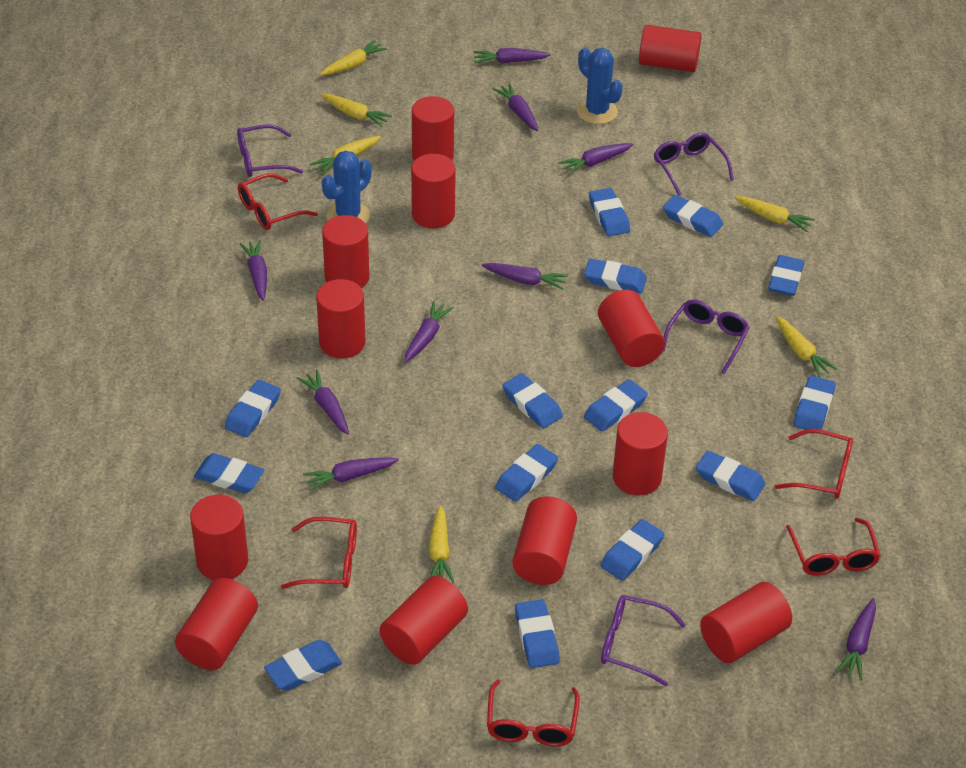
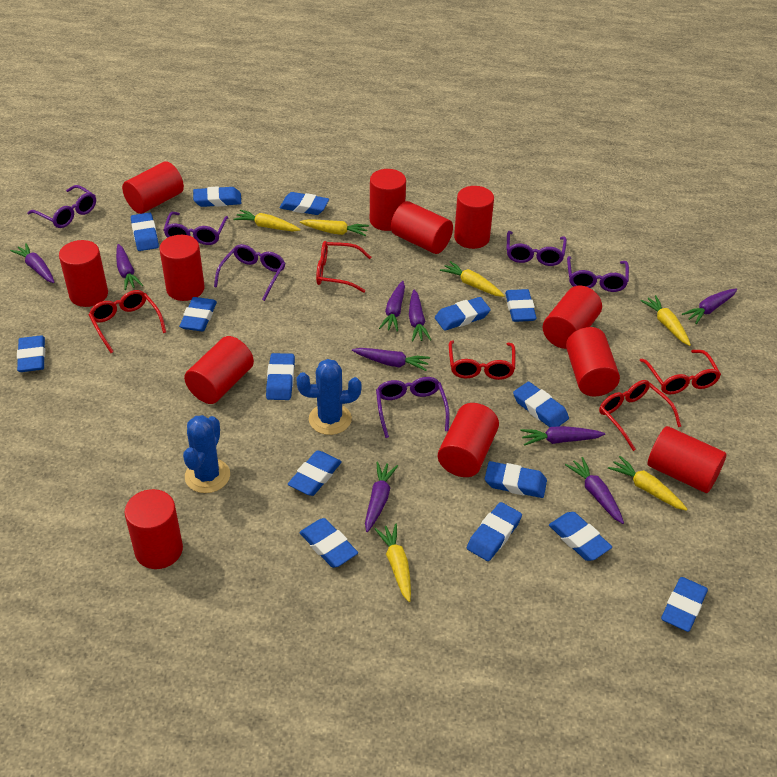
blue eraser: 14 -> 15
purple glasses: 4 -> 6

